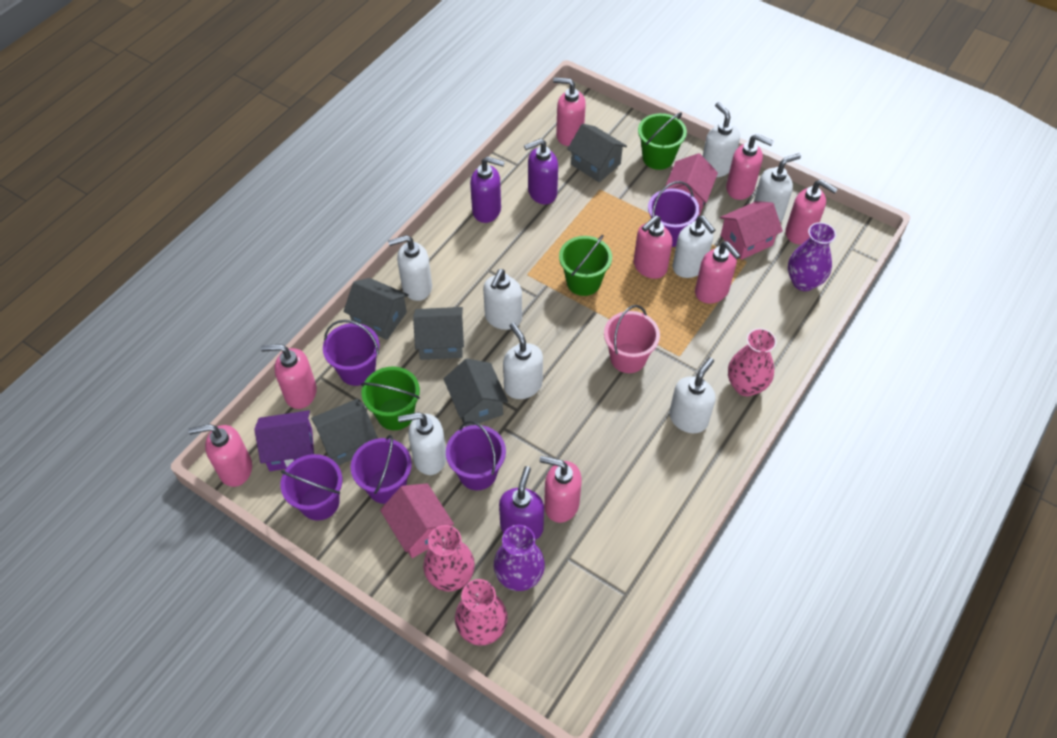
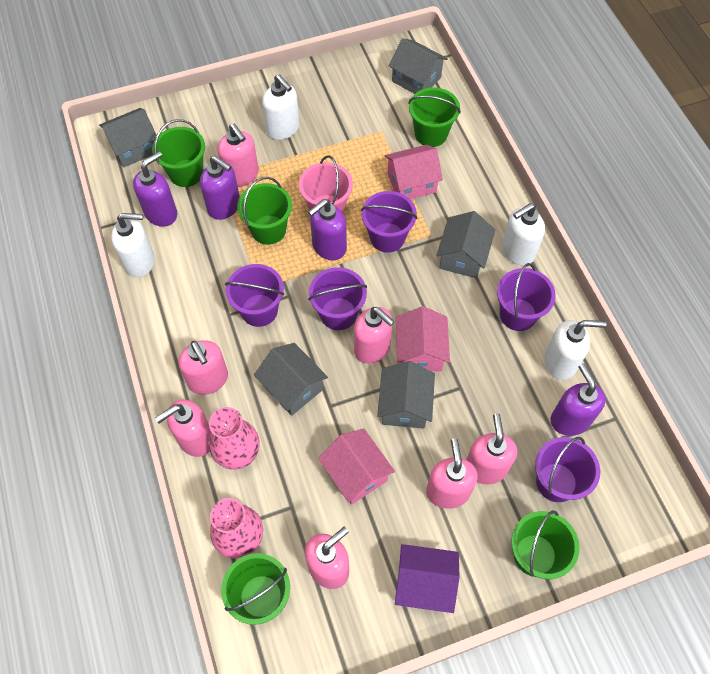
green bucket: 3 -> 5
pink soap dispenser: 8 -> 7
pink vase: 3 -> 2
purple soap dispenser: 3 -> 4
purple vase: 2 -> 0
white soap dispenser: 8 -> 4

